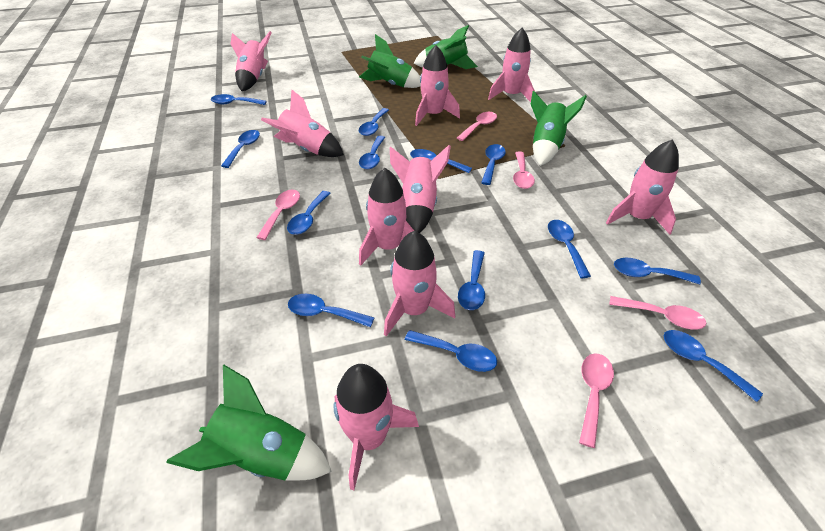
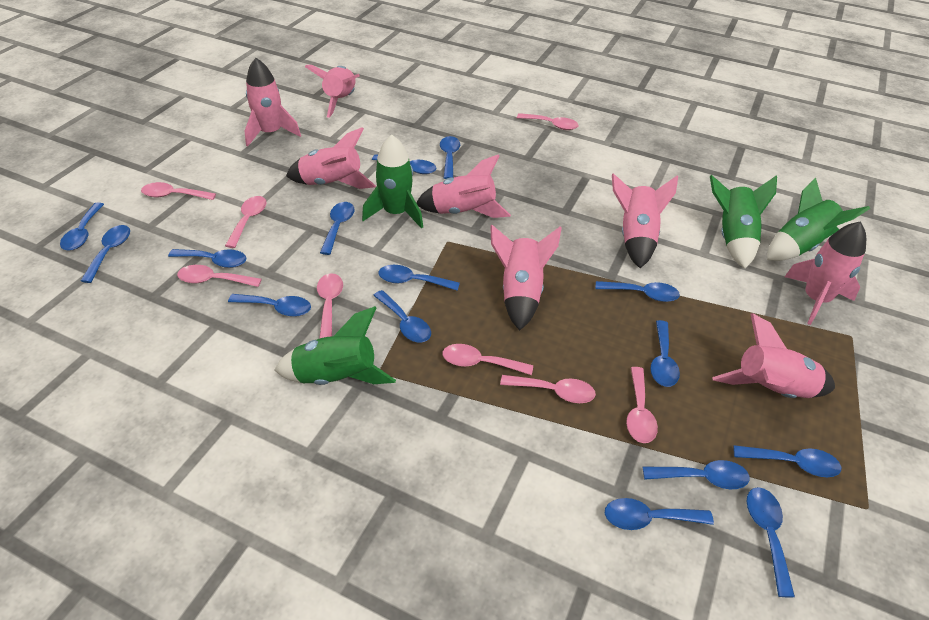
blue spoon: 13 -> 15
pink rocket: 9 -> 8
pink spoon: 5 -> 8

